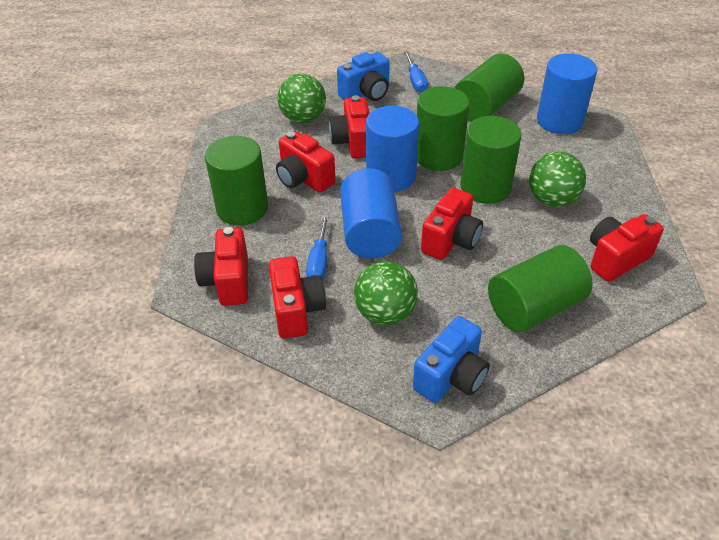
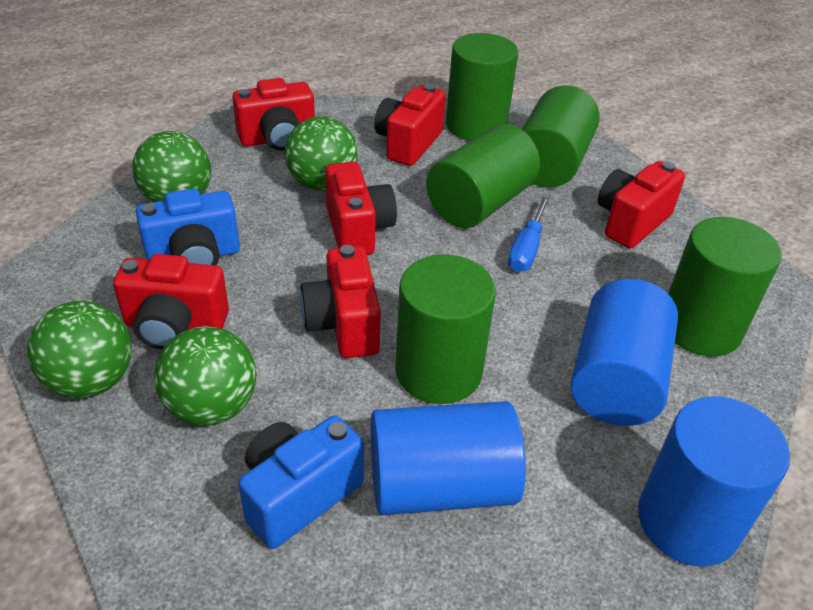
blue screwdriver: 2 -> 1
green ball: 3 -> 4

